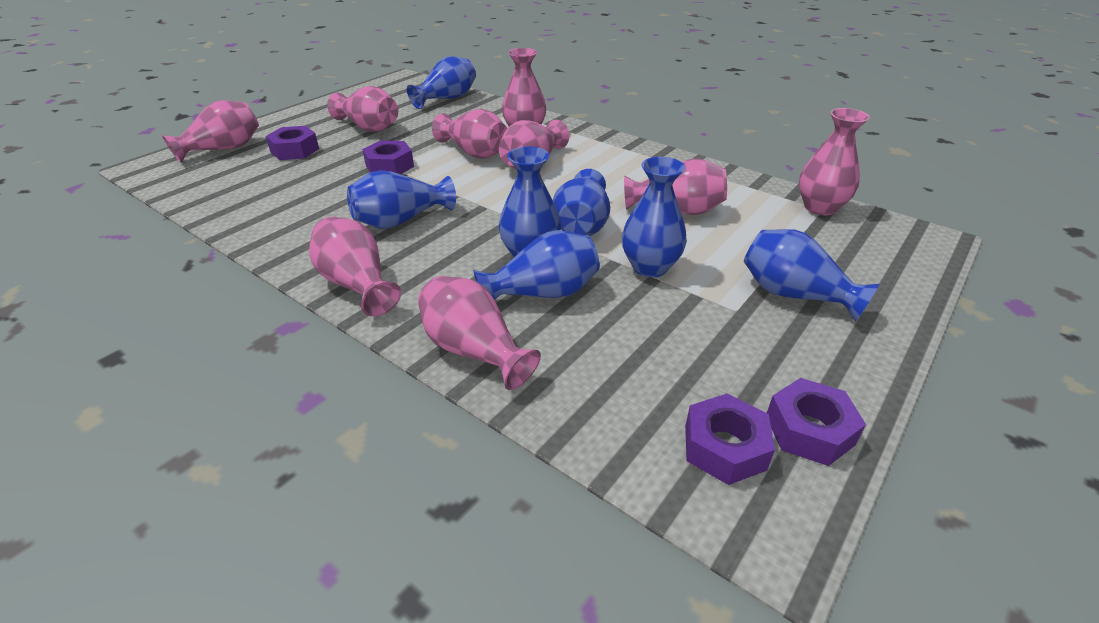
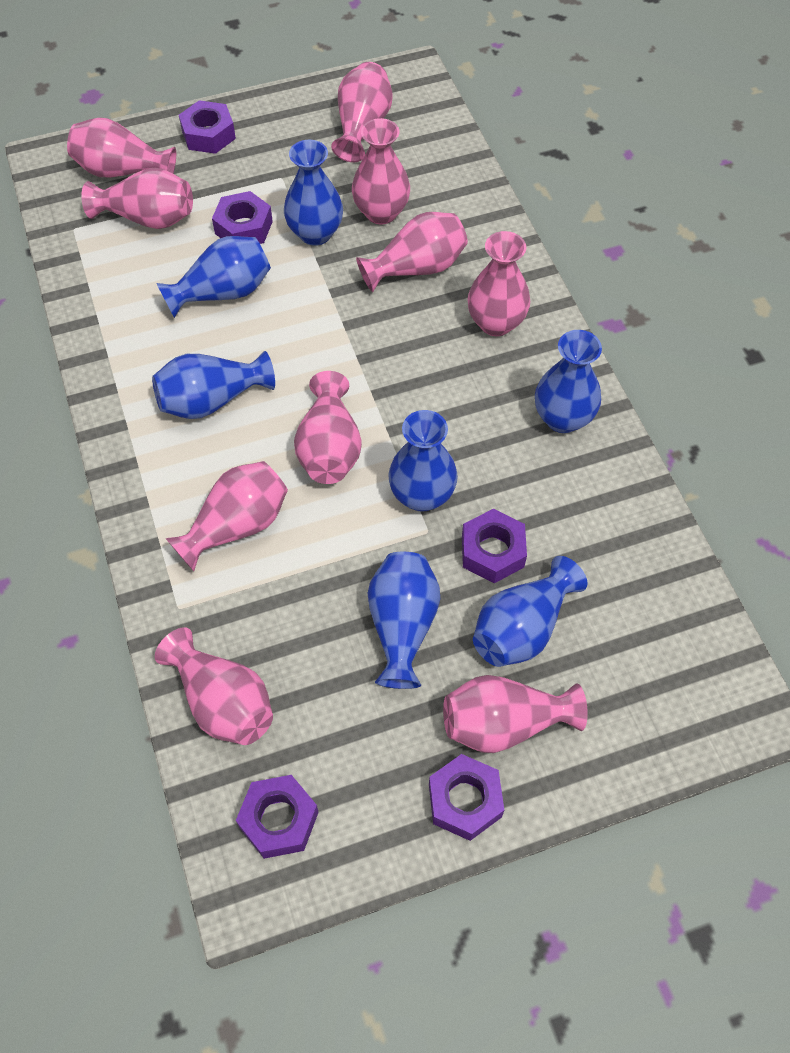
pink vase: 9 -> 10
purple nut: 4 -> 5

